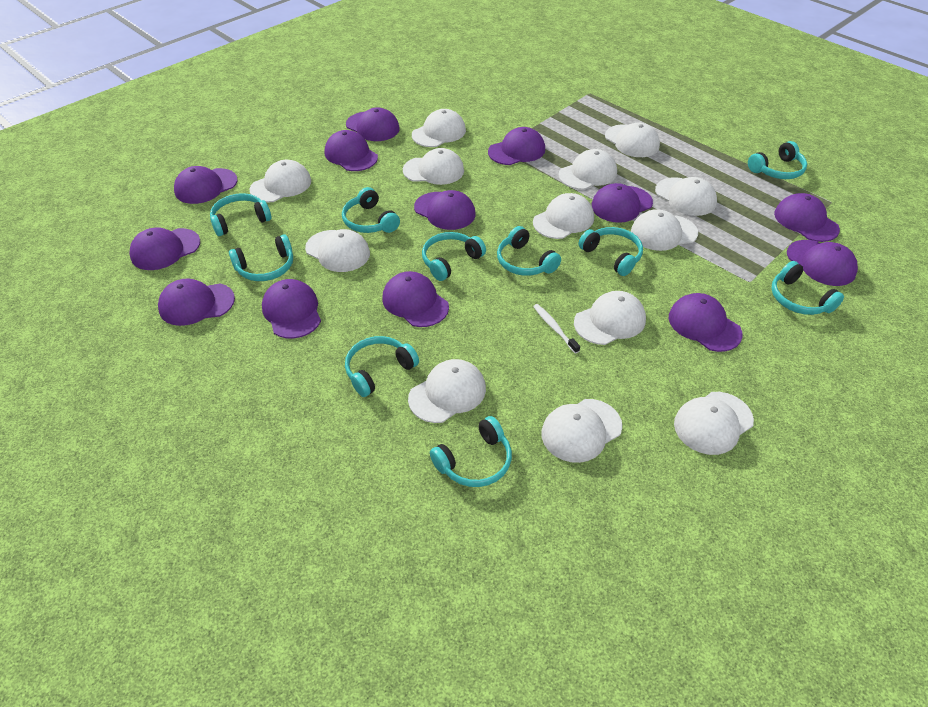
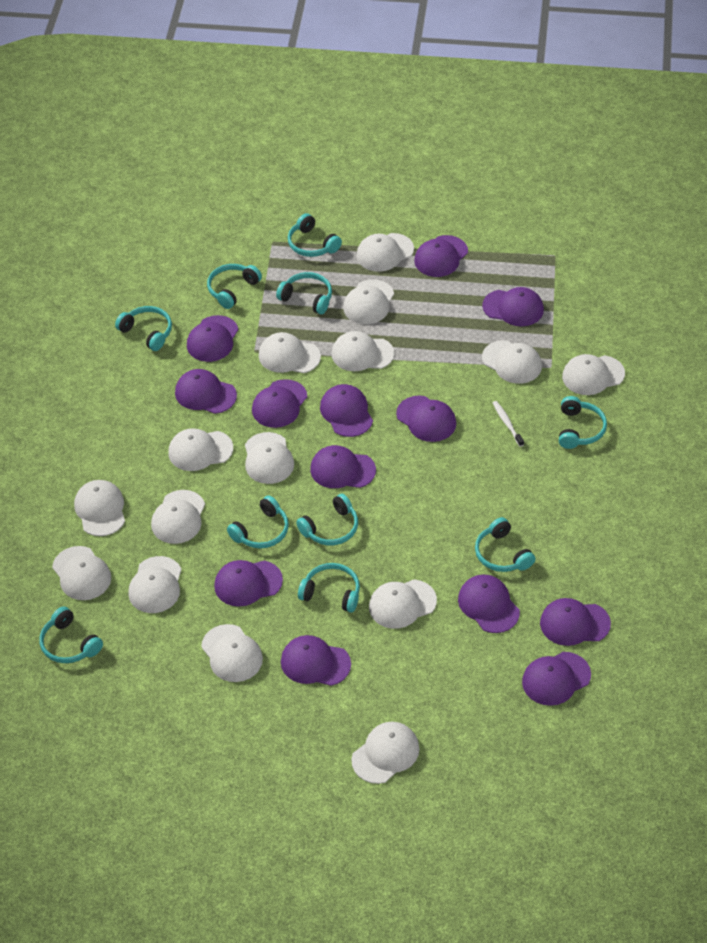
white cap: 13 -> 15

